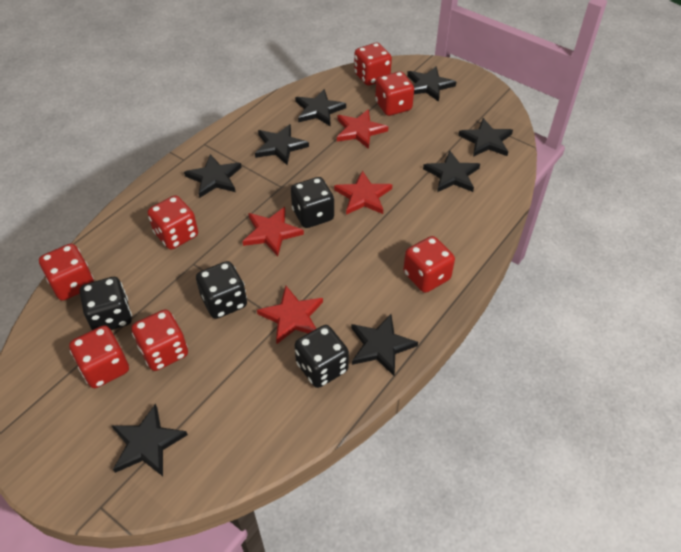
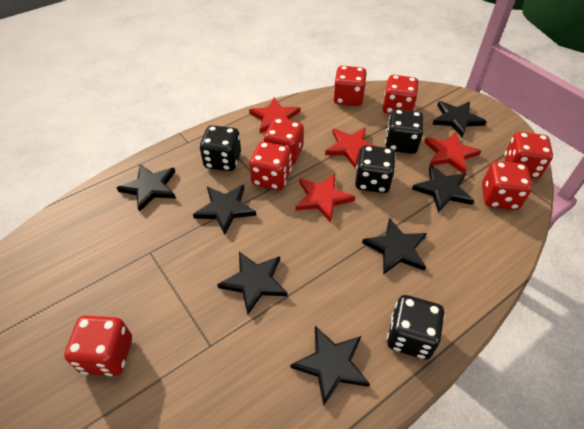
black star: 8 -> 7

